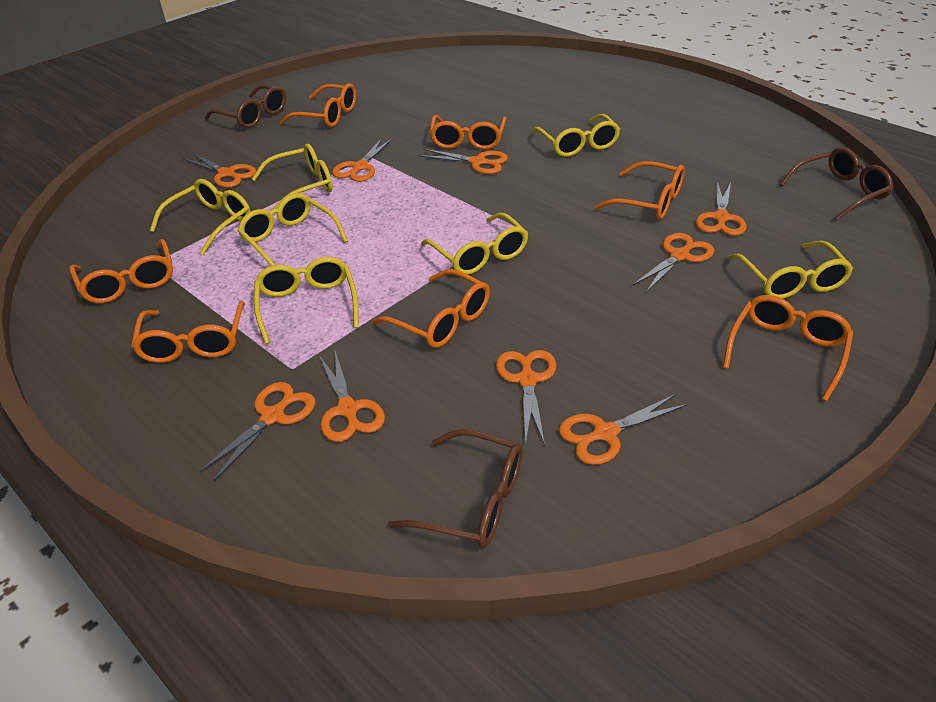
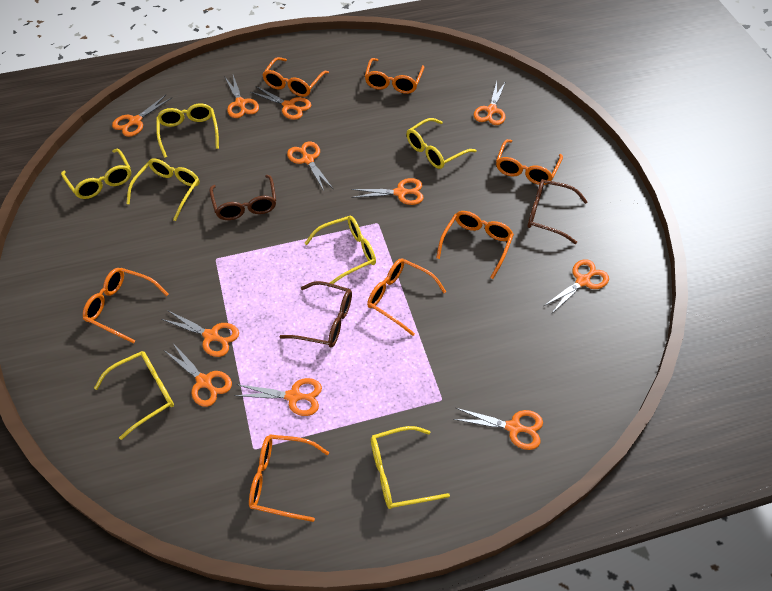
orange scissors: 9 -> 11

